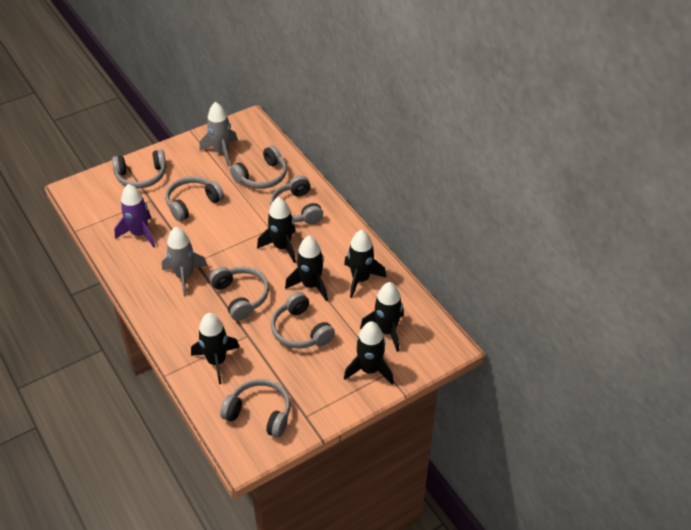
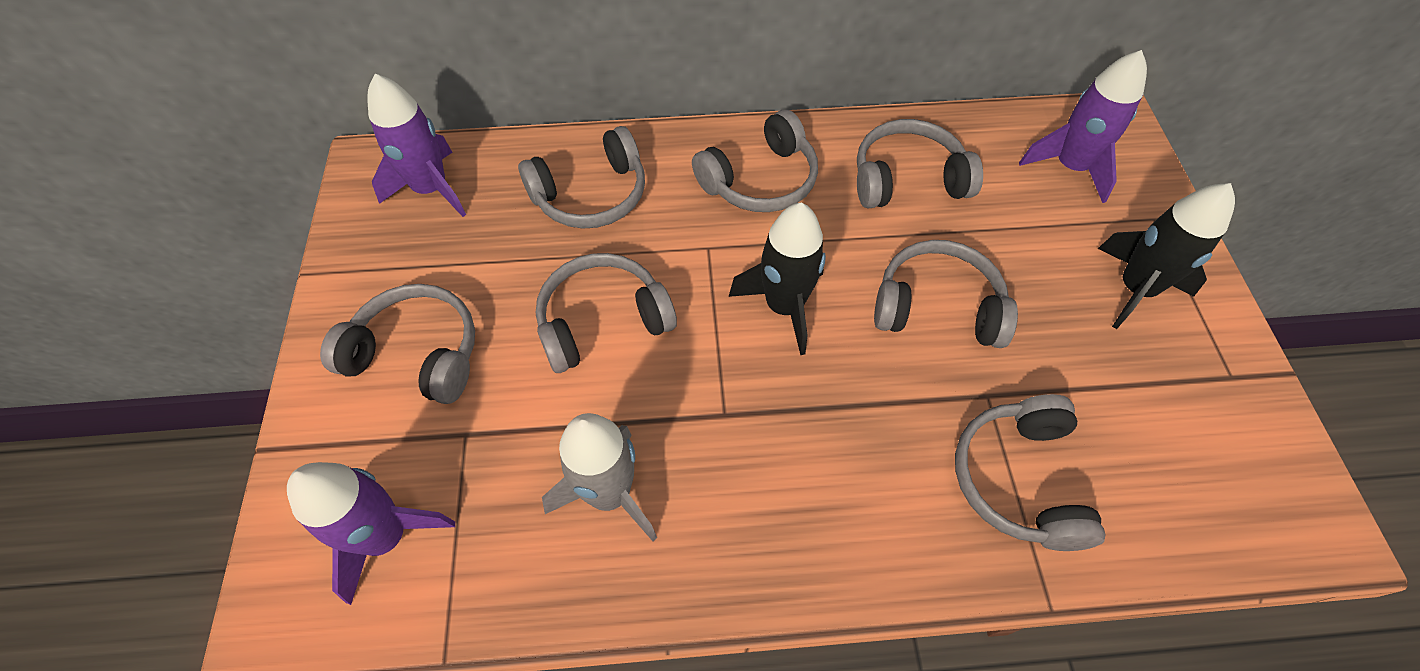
black rocket: 6 -> 2
grey rocket: 2 -> 1
purple rocket: 1 -> 3

